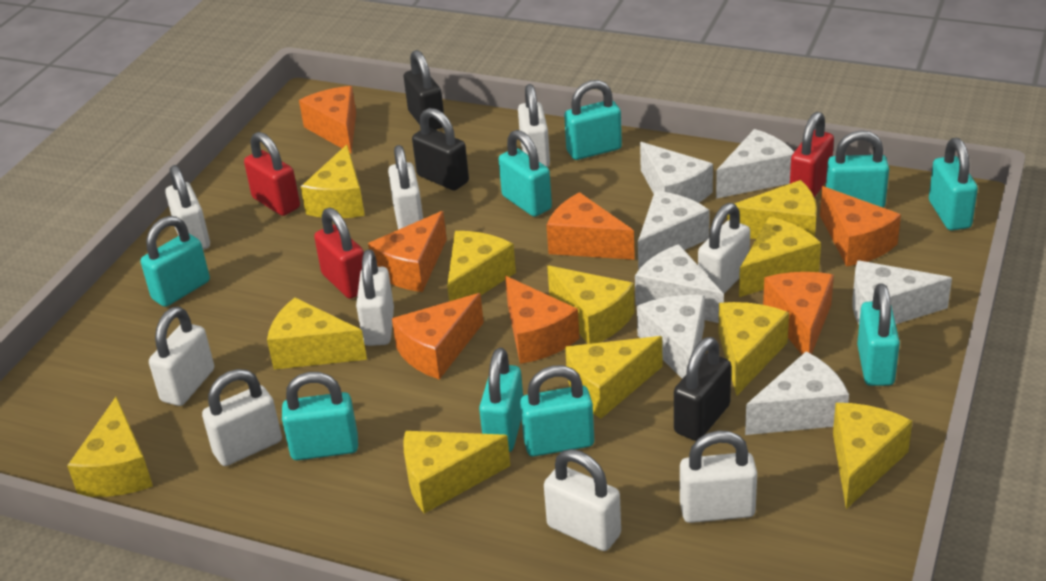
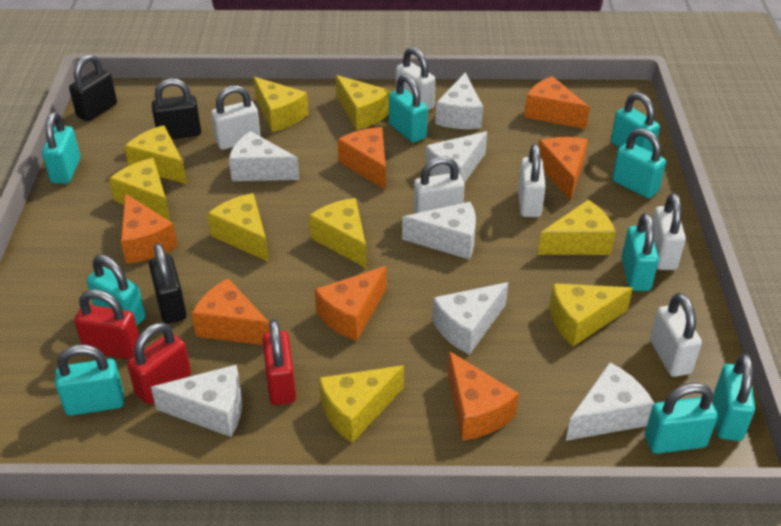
white padlock: 9 -> 6
yellow cheese: 11 -> 9

